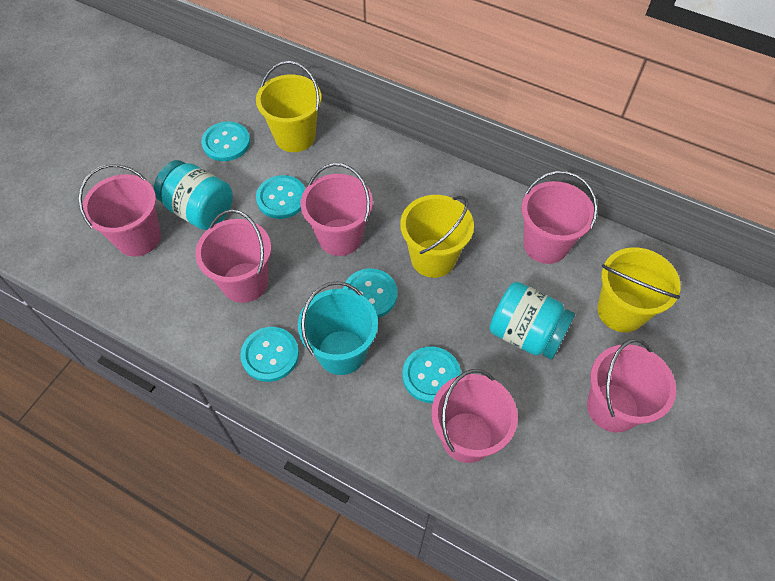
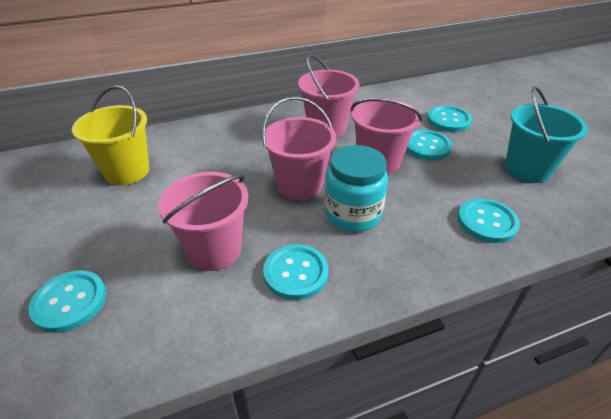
pink bucket: 6 -> 4
turquoise jar: 2 -> 1
yellow bucket: 3 -> 1

